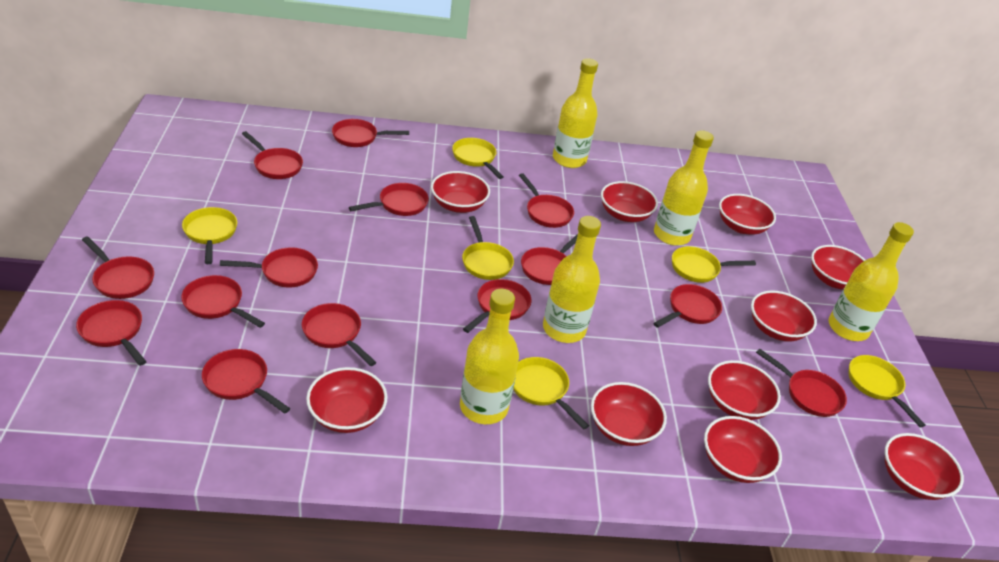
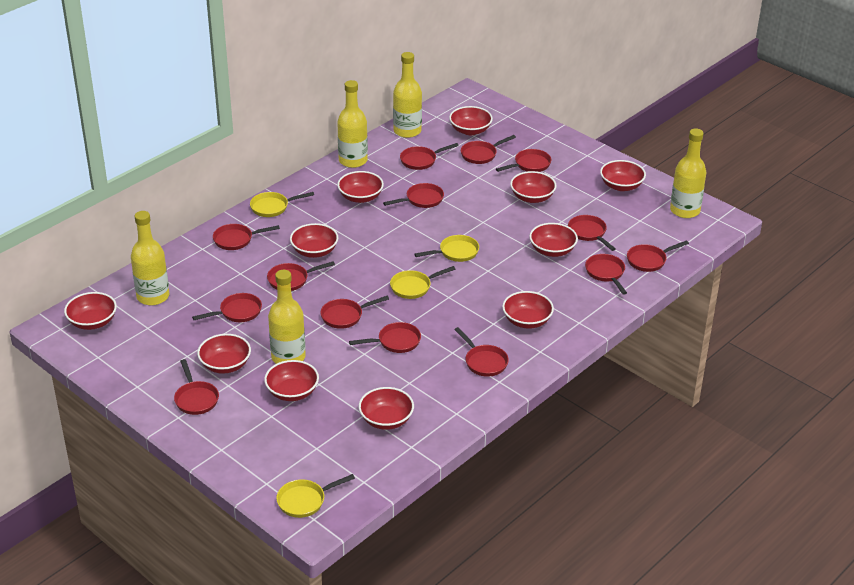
red bowl: 10 -> 11
yellow pan: 6 -> 4

